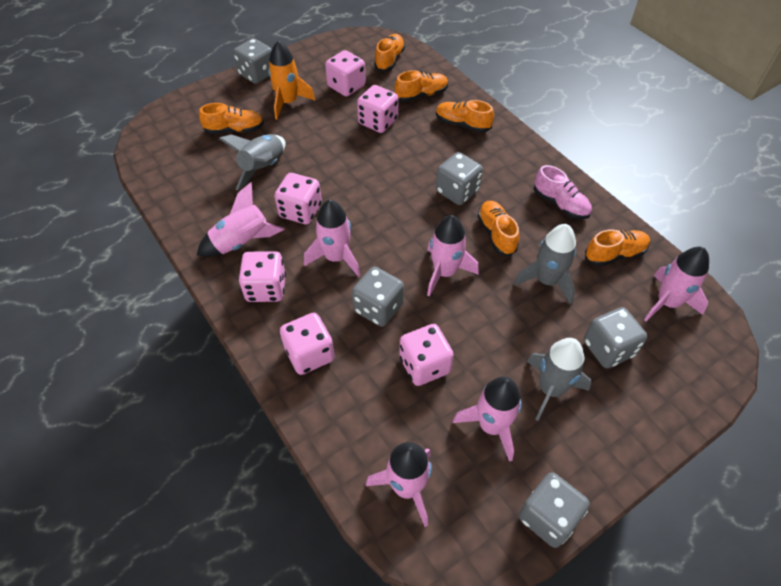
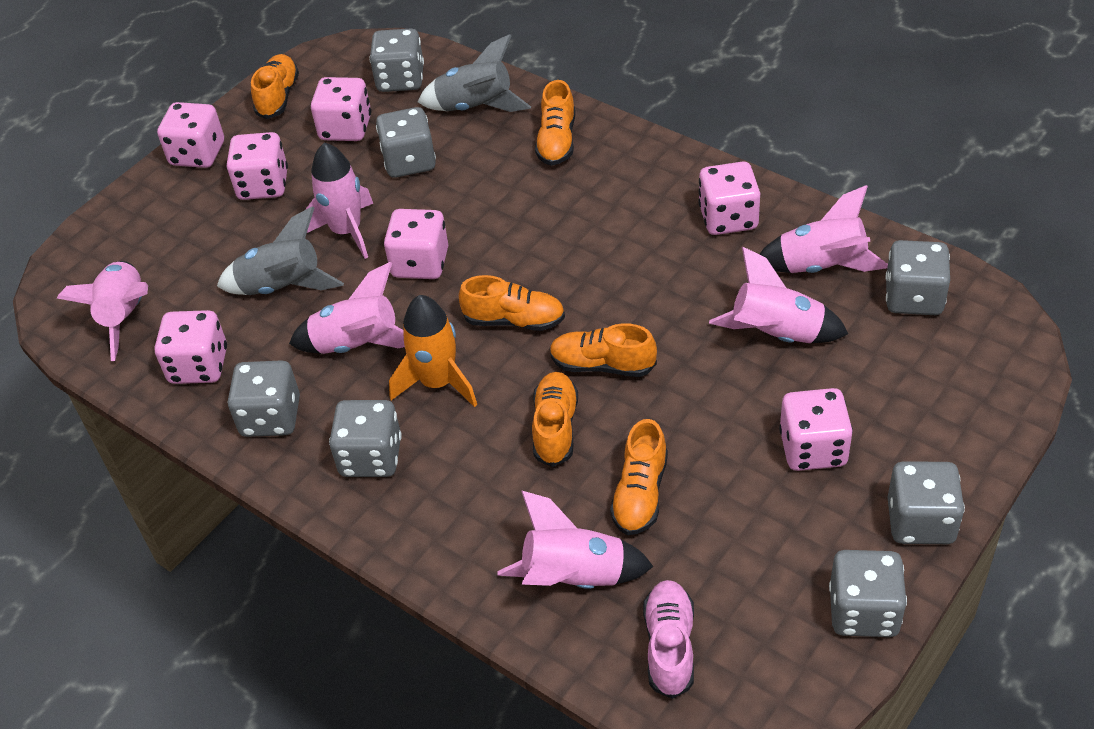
grey dice: 5 -> 7
grey rocket: 3 -> 2
pink dice: 6 -> 7

